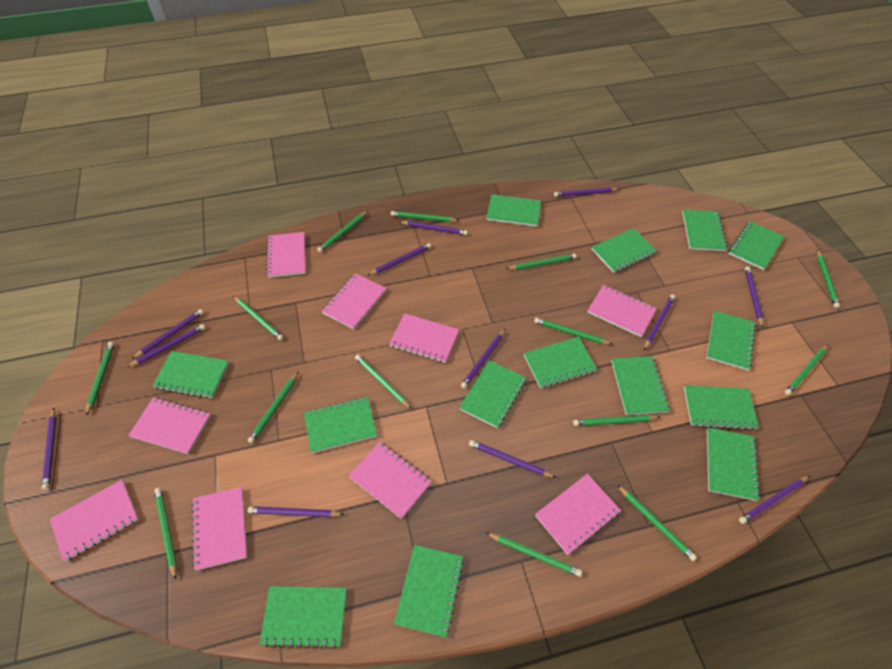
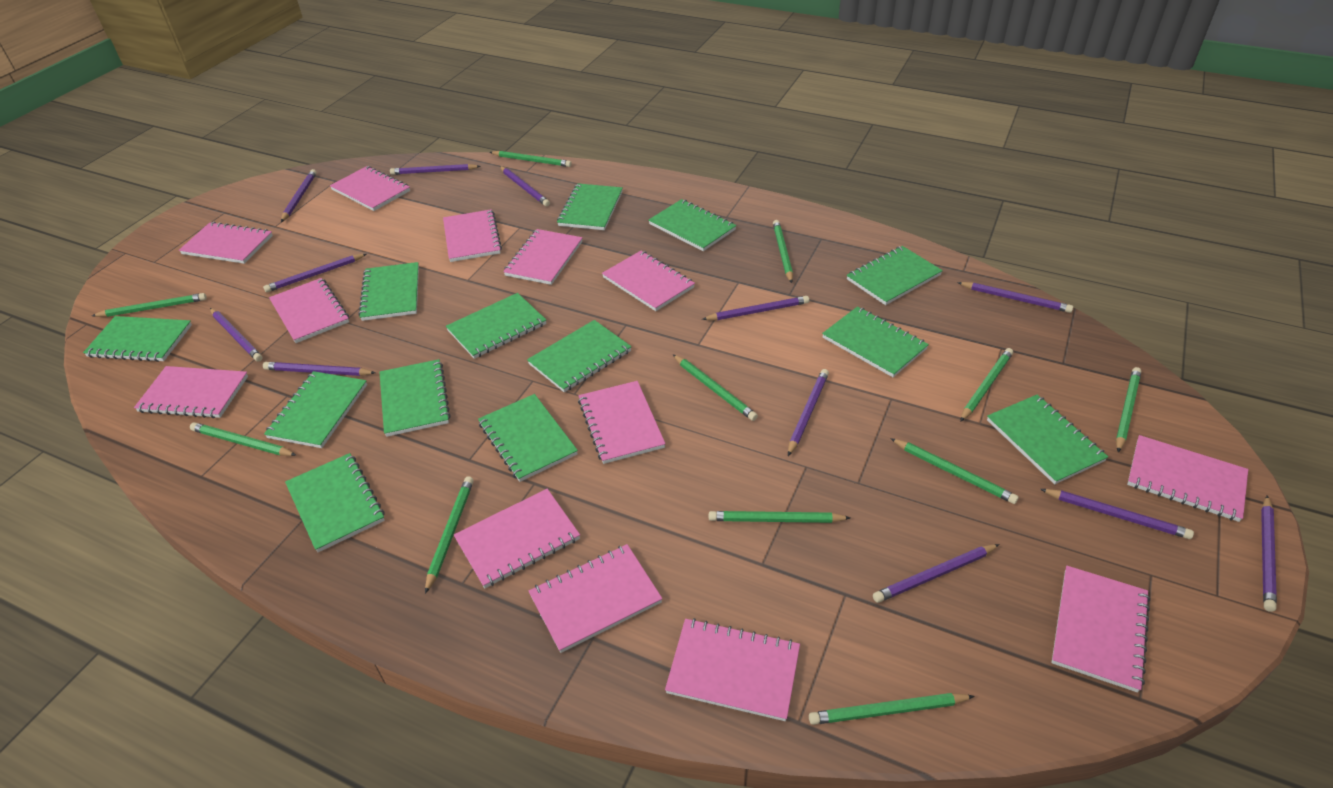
green notebook: 14 -> 13
green pencil: 14 -> 11
pink notebook: 9 -> 13

